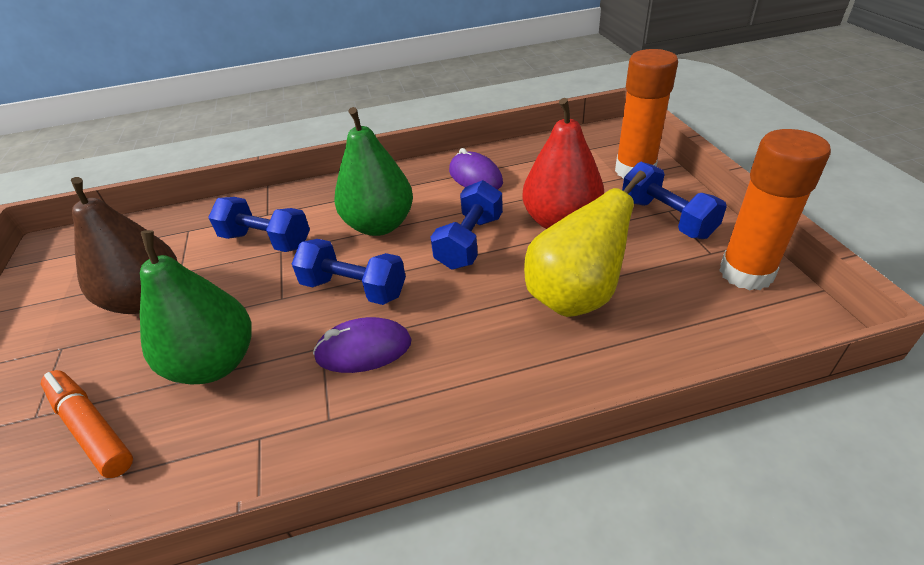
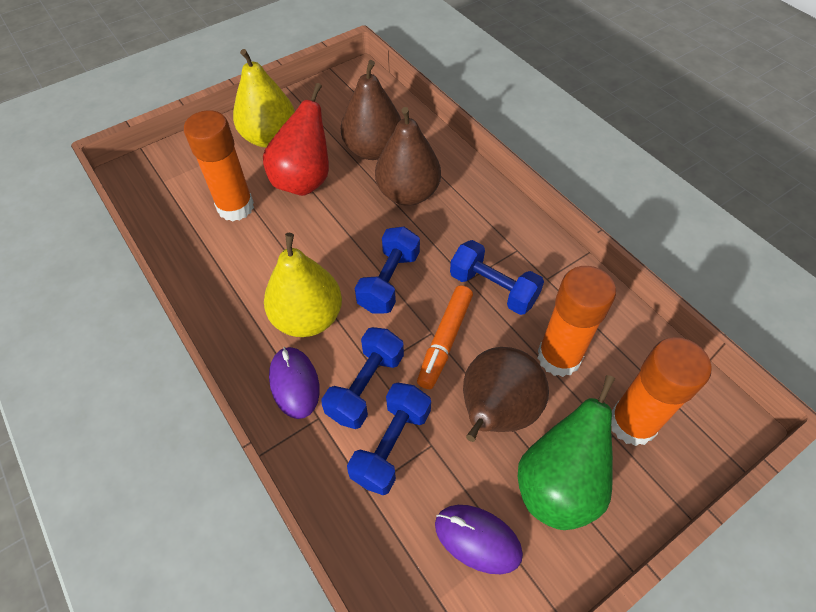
brown pear: 1 -> 3
green pear: 2 -> 1
orange glue stick: 2 -> 3
yellow pear: 1 -> 2

